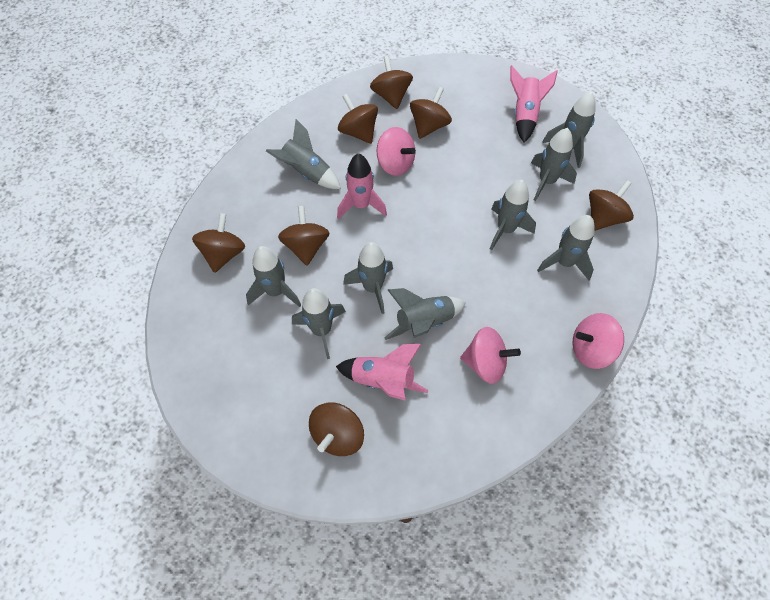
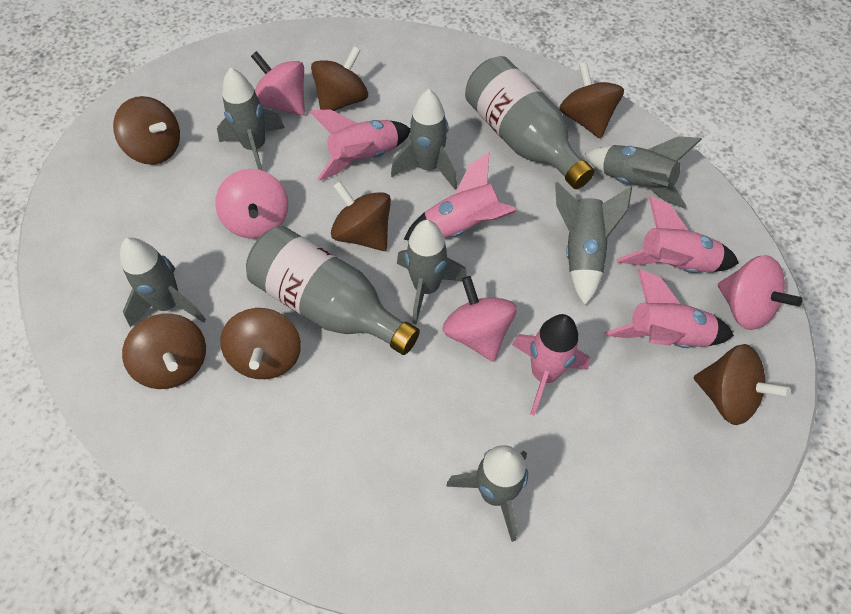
grey bottle: 0 -> 2
grey rocket: 9 -> 7
pink rocket: 3 -> 5
pink spinning top: 3 -> 4

